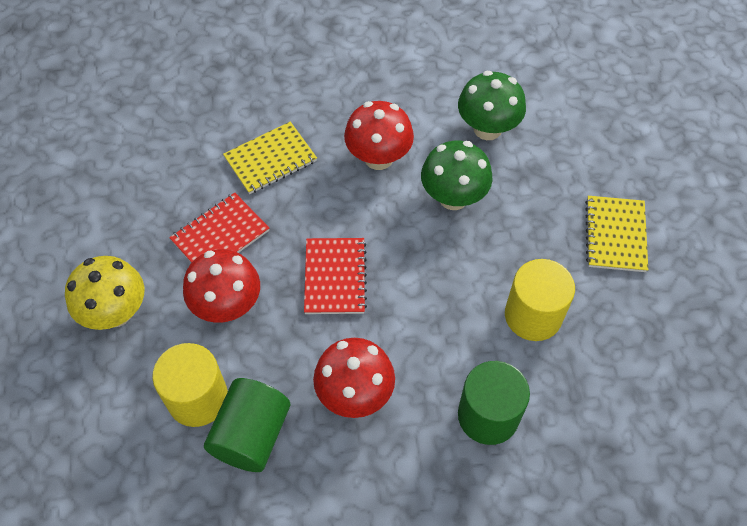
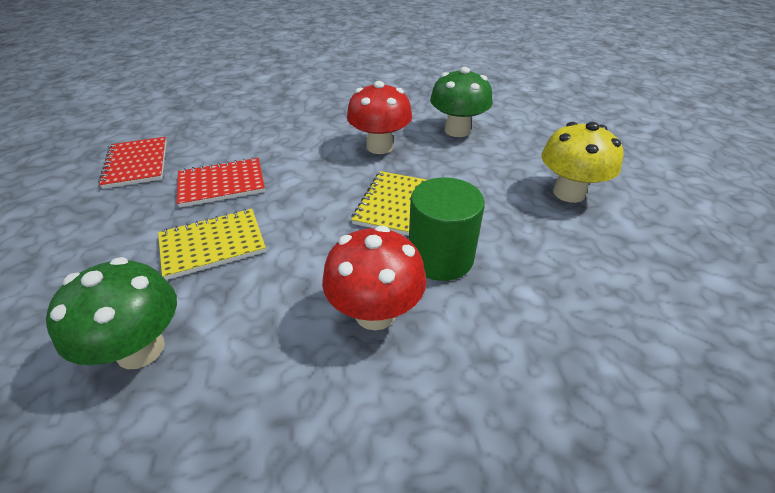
green cylinder: 2 -> 1
red mushroom: 3 -> 2
yellow cylinder: 2 -> 0

